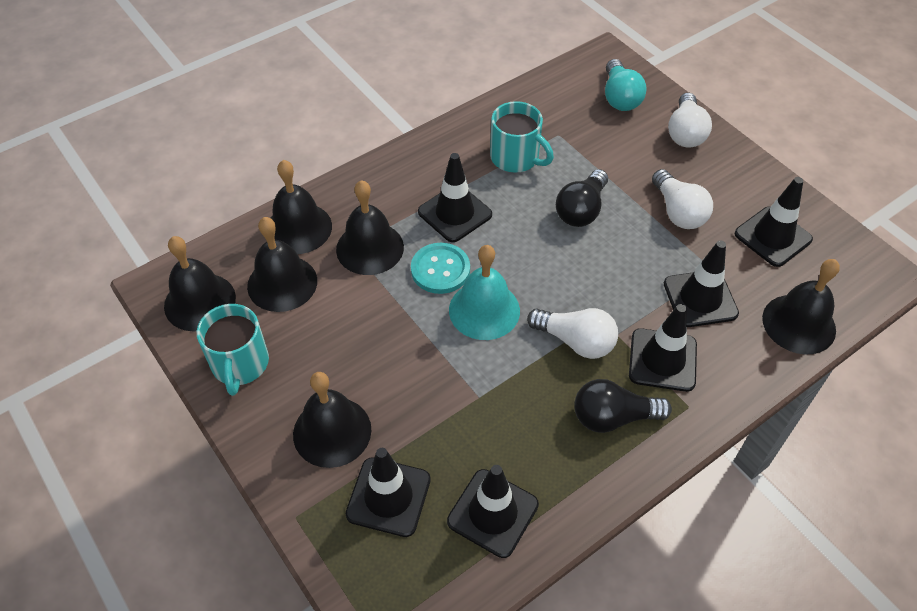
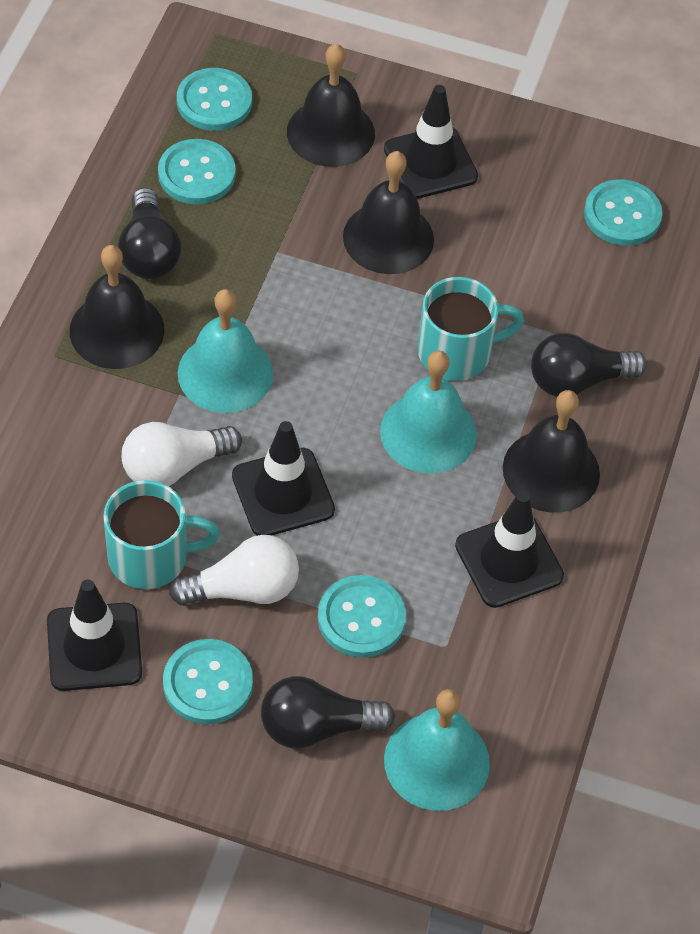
black bell: 6 -> 4
black light bulb: 2 -> 3
black traffic cone: 6 -> 4
turquoise bell: 1 -> 3
turquoise button: 1 -> 5
turquoise light bulb: 1 -> 0
white light bulb: 3 -> 2

